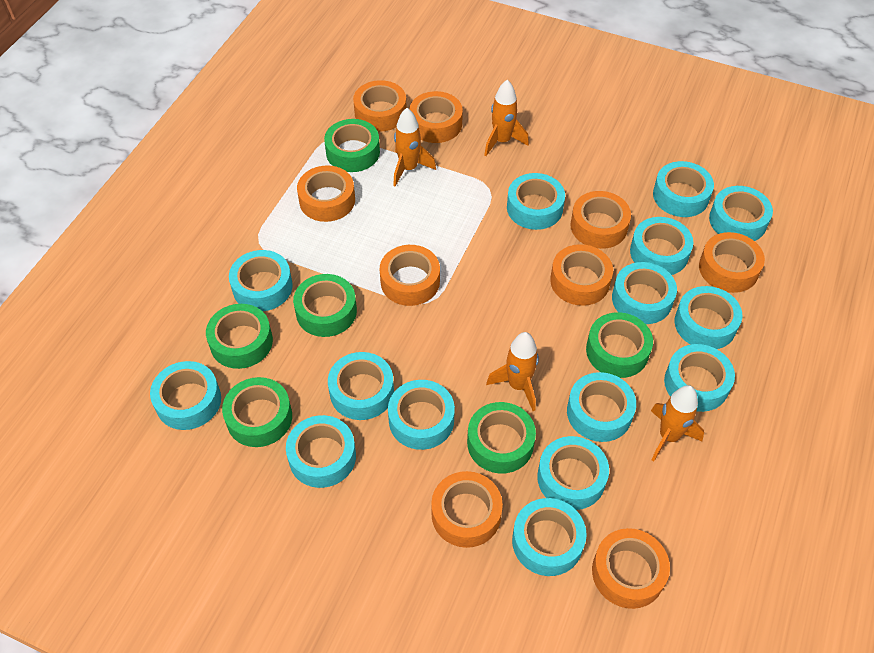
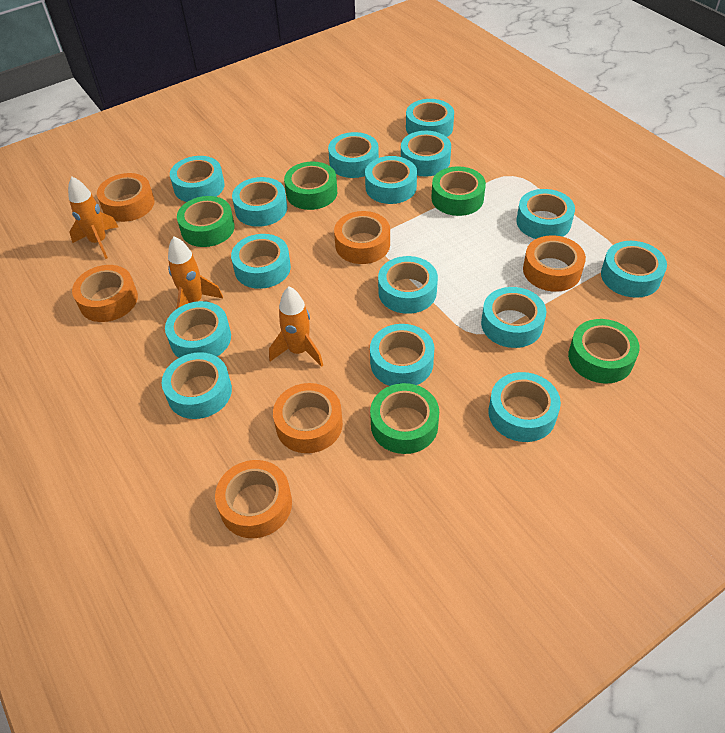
green tape: 6 -> 5
orange rocket: 4 -> 3
orange tape: 9 -> 6

